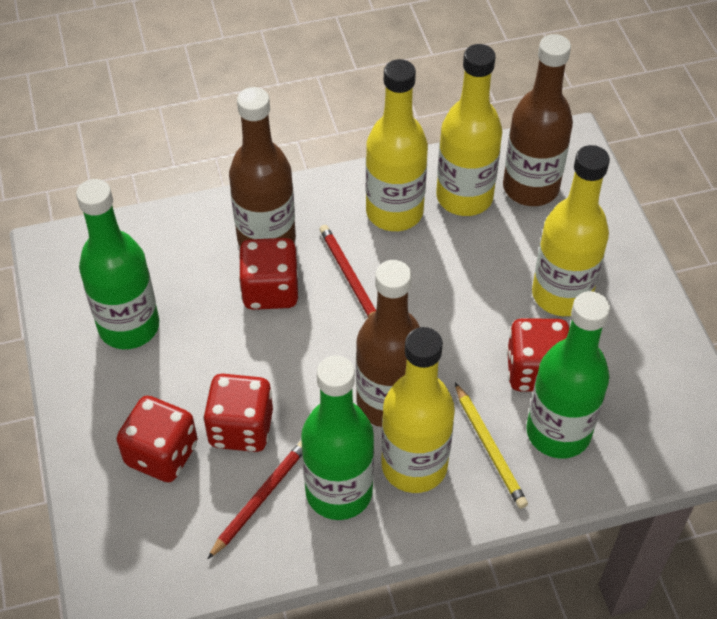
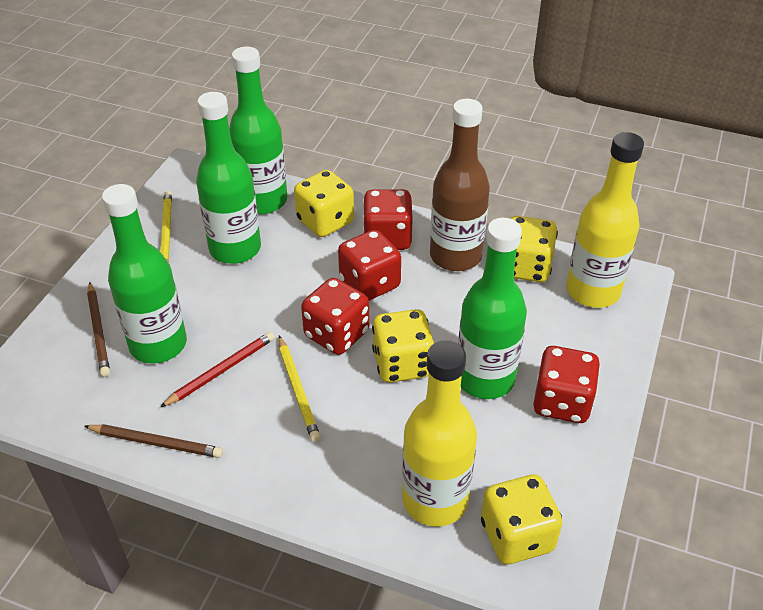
brown bottle: 3 -> 1
brown pencil: 0 -> 2
green bottle: 3 -> 4
red pencil: 2 -> 1
yellow bottle: 4 -> 2
yellow dice: 0 -> 4
yellow pencil: 1 -> 2

